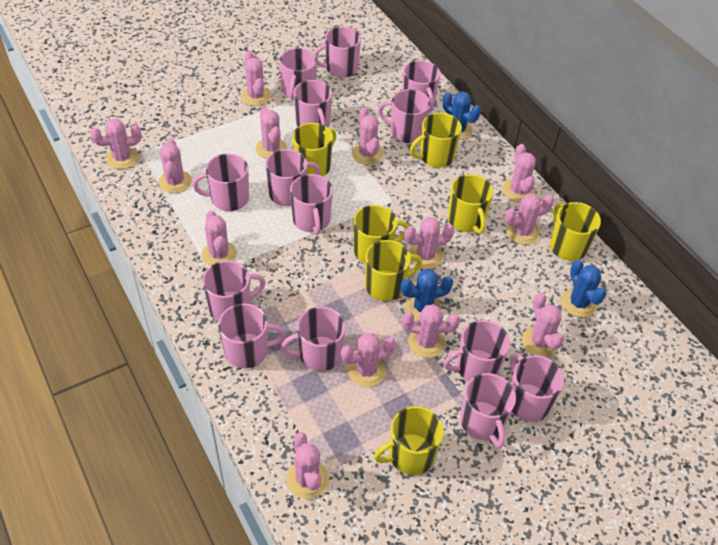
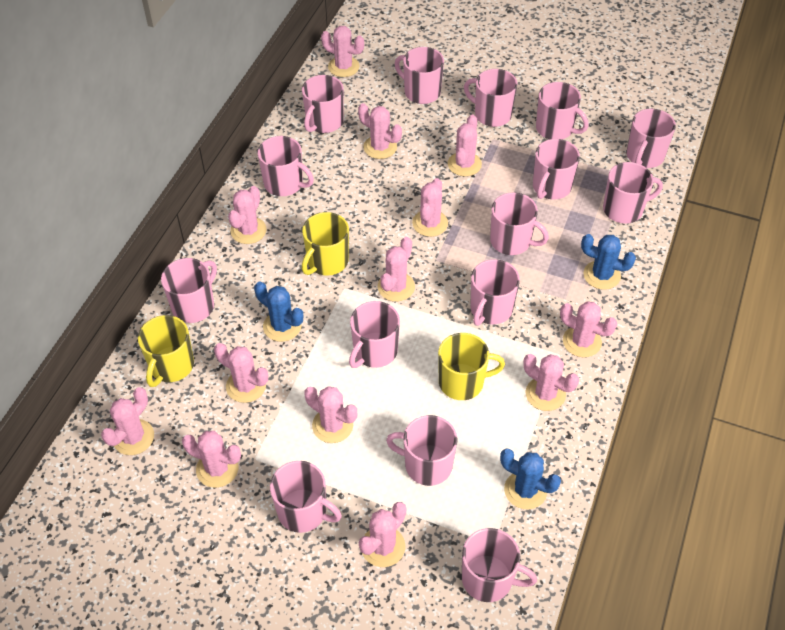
pink mug: 14 -> 15
yellow mug: 7 -> 3

